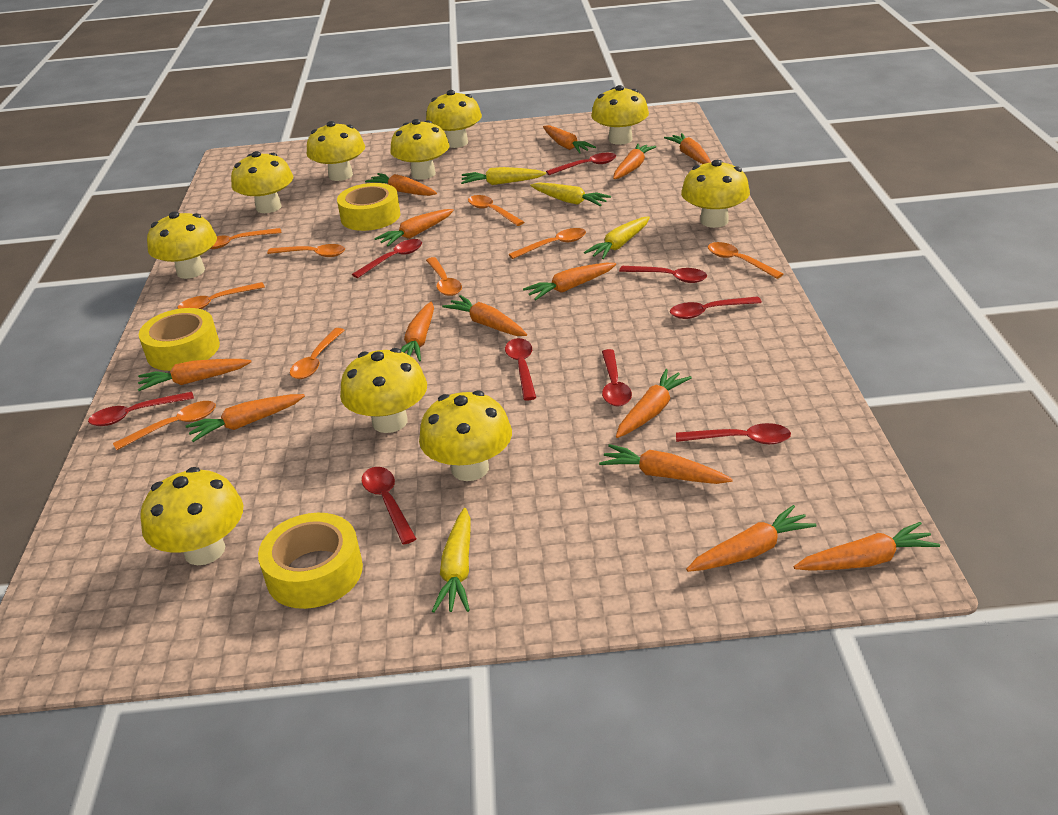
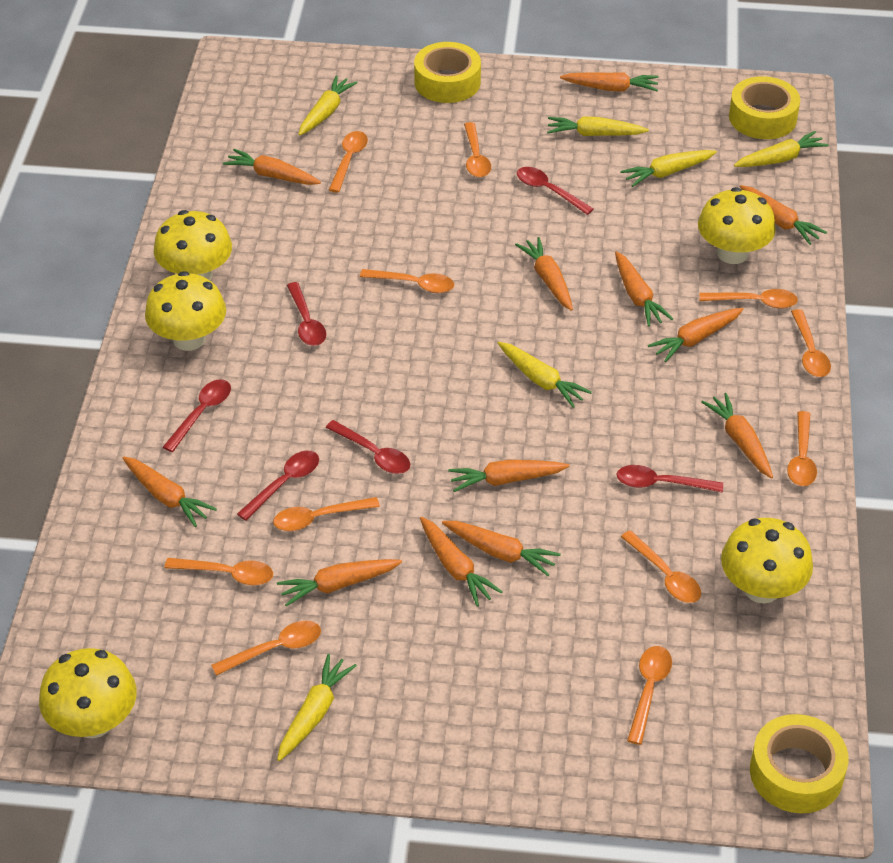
orange carrot: 14 -> 12
orange spoon: 9 -> 11
red spoon: 9 -> 6
yellow carrot: 4 -> 6
yellow mushroom: 10 -> 5

